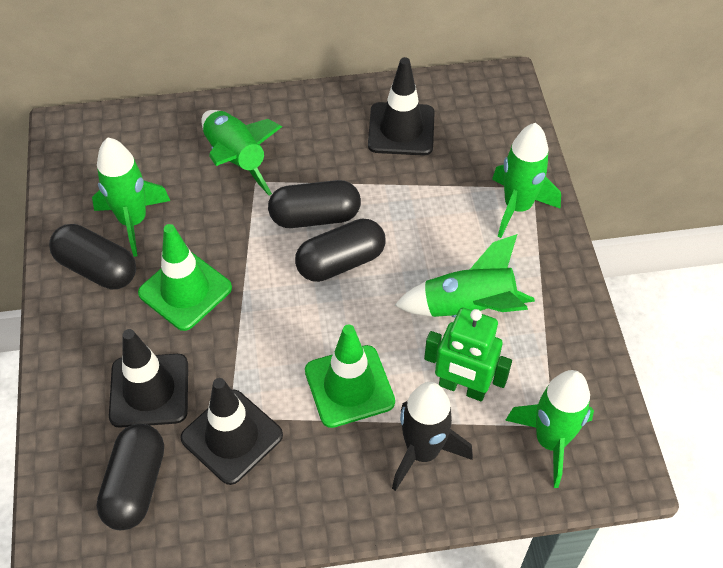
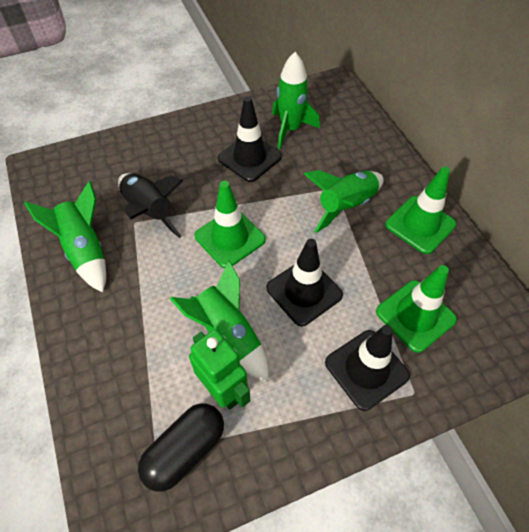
black capsule: 4 -> 1
green rocket: 5 -> 4
green traffic cone: 2 -> 3

